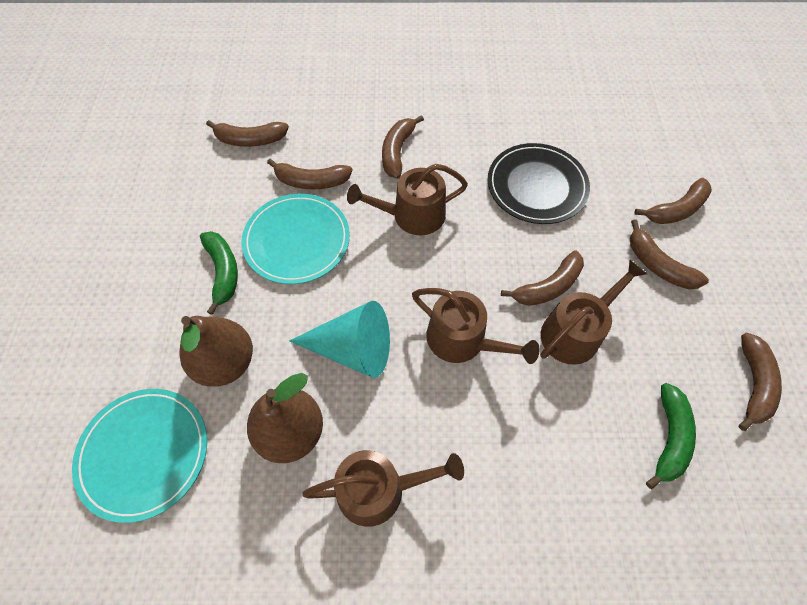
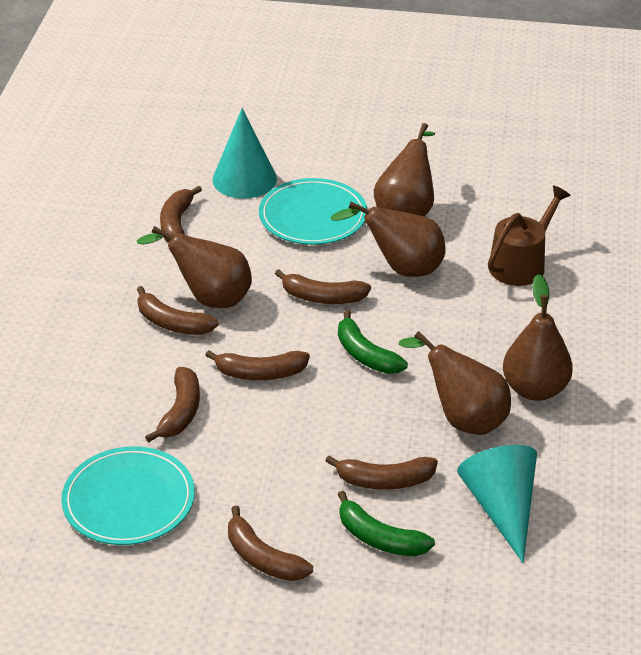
black plate: 1 -> 0
brown pear: 2 -> 5
brown watering can: 4 -> 1
turquoise cone: 1 -> 2

